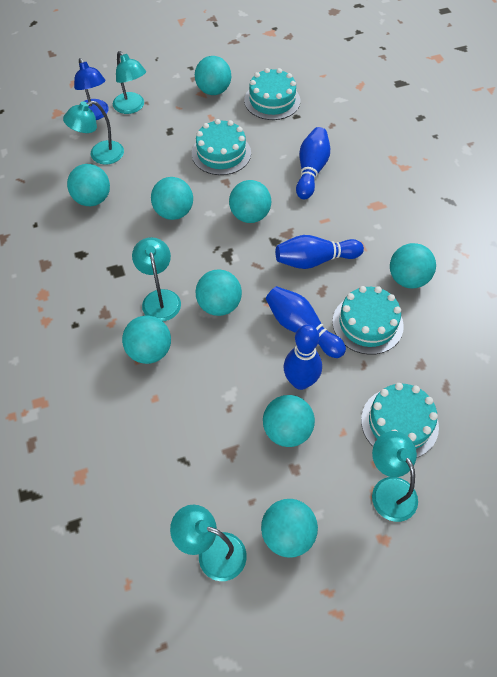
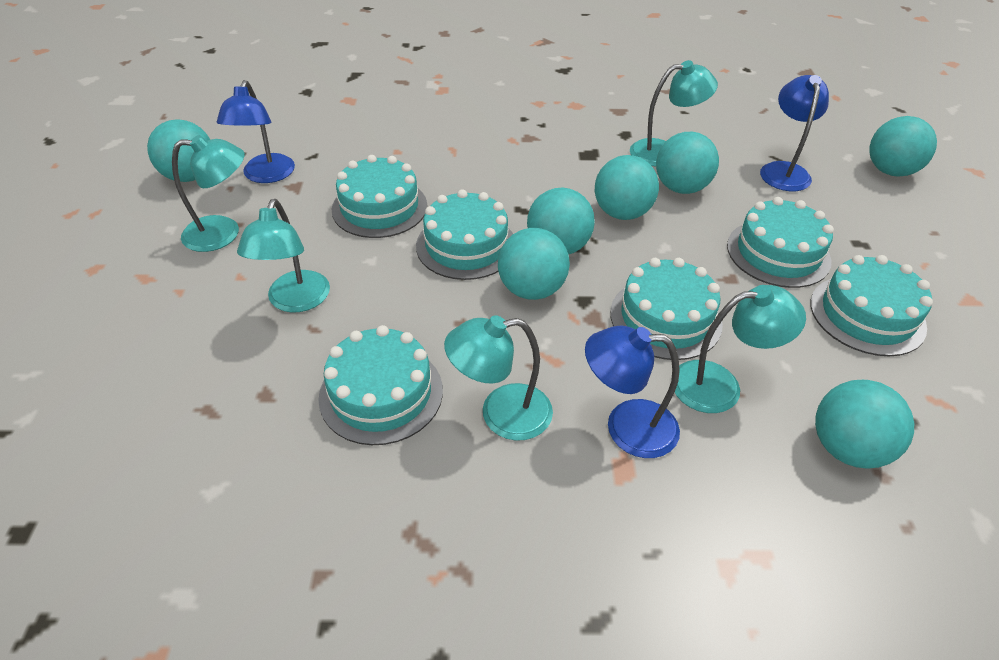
blue bowling pin: 4 -> 0
blue lamp: 1 -> 3
turquoise ball: 9 -> 7
turquoise cake: 4 -> 6

